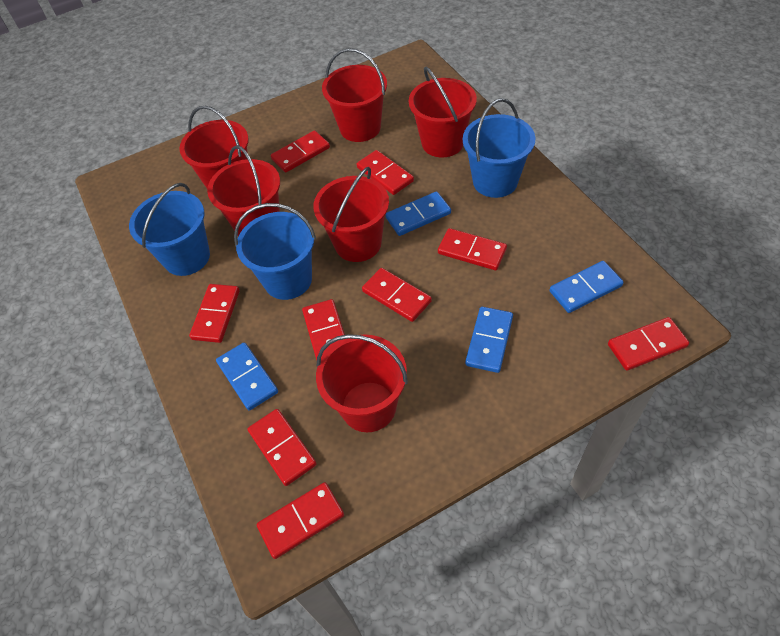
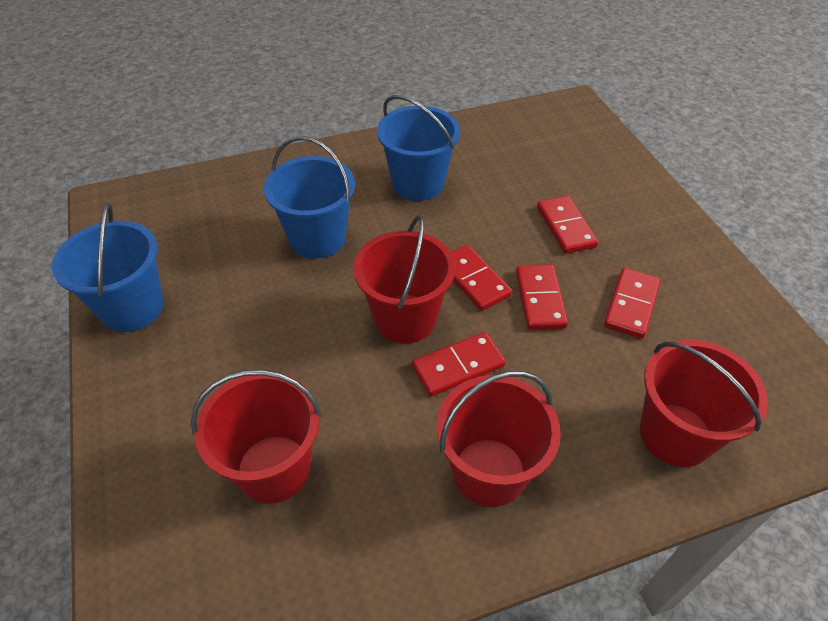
blue domino: 4 -> 0
red bucket: 6 -> 4
red domino: 9 -> 5

